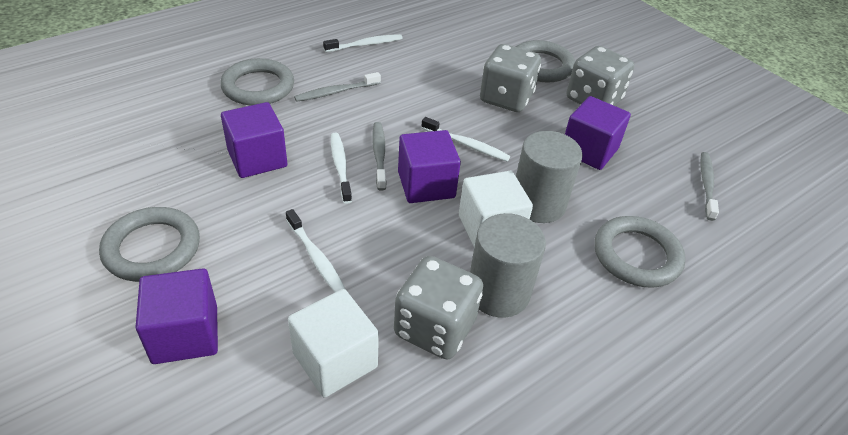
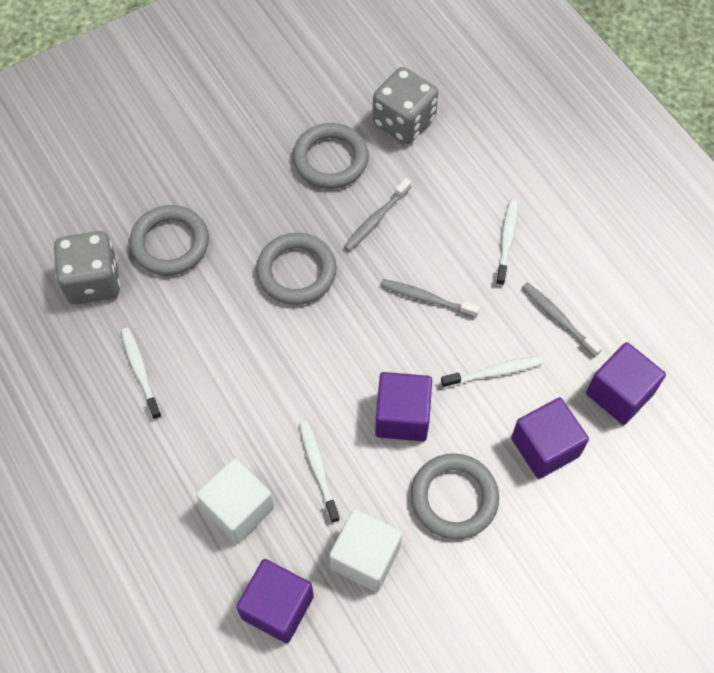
grey cylinder: 2 -> 0
grey dice: 3 -> 2

